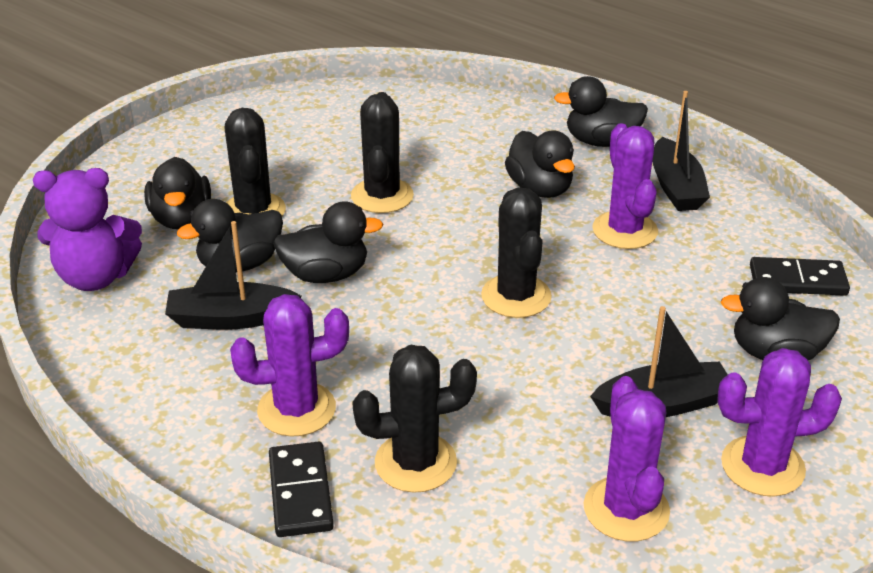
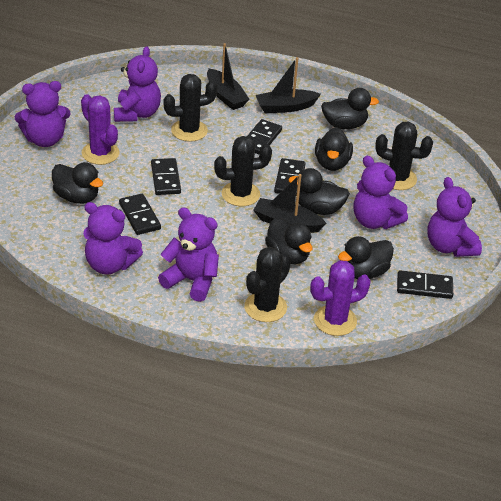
black domino: 2 -> 5
purple cactus: 4 -> 2
purple teddy bear: 1 -> 6

